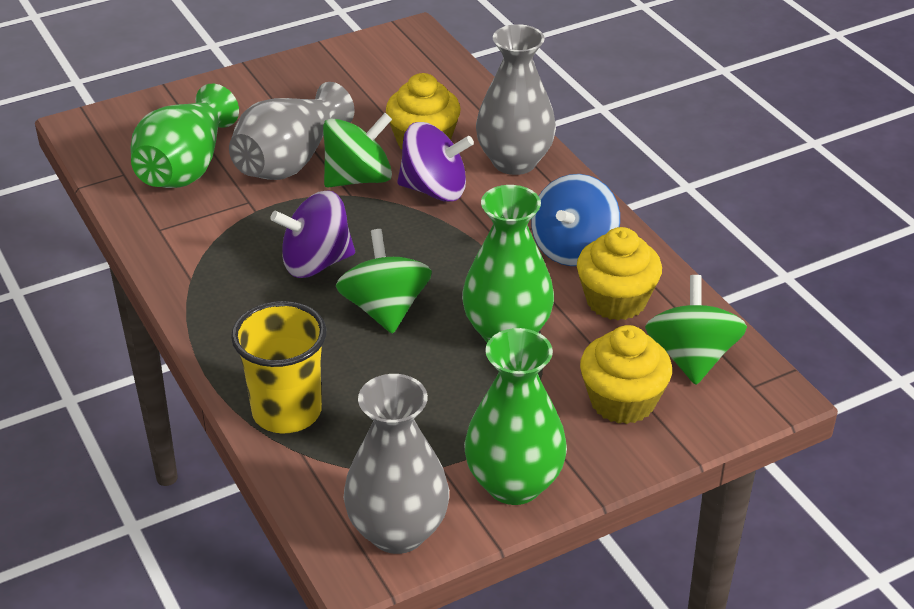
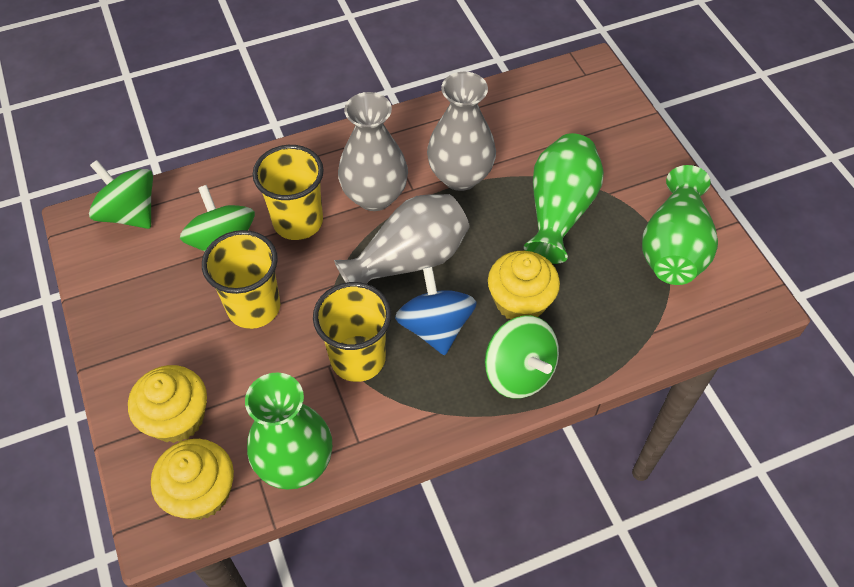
purple spinning top: 2 -> 0
yellow cup: 1 -> 3

